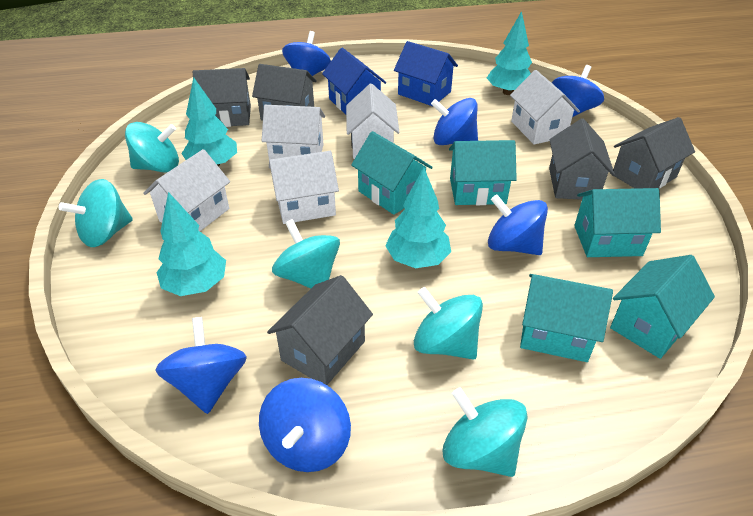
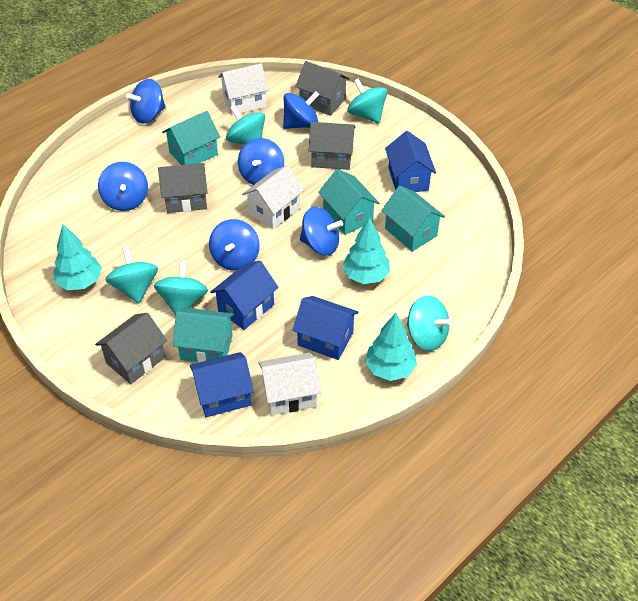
blue house: 2 -> 4
grey house: 5 -> 4
turquoise house: 5 -> 4
turquoise tree: 4 -> 3
white house: 5 -> 3

